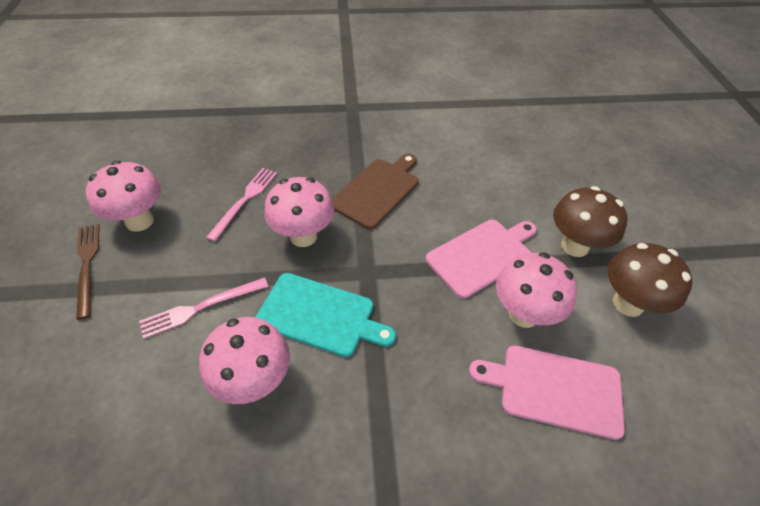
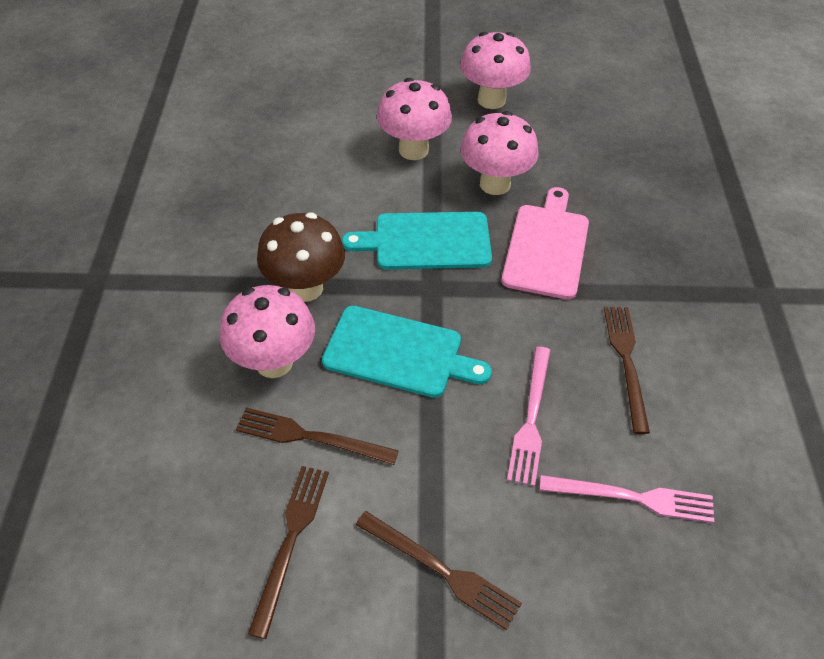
brown cutting board: 1 -> 0
brown fork: 1 -> 4
brown mushroom: 2 -> 1
pink cutting board: 2 -> 1
turquoise cutting board: 1 -> 2

